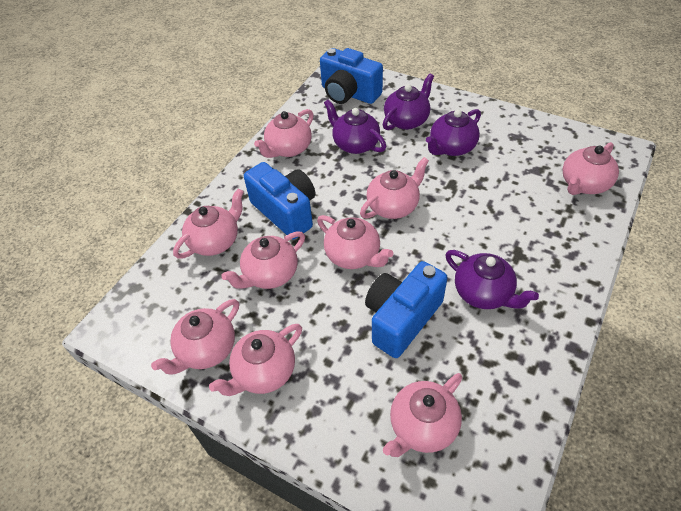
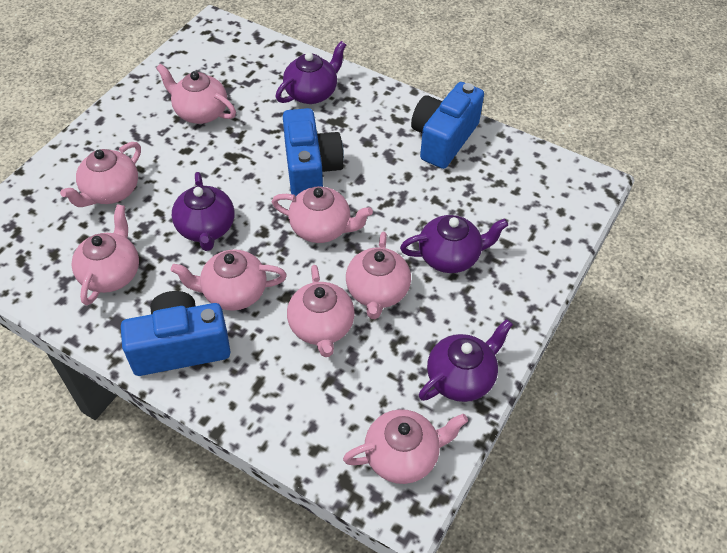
pink teapot: 9 -> 8

